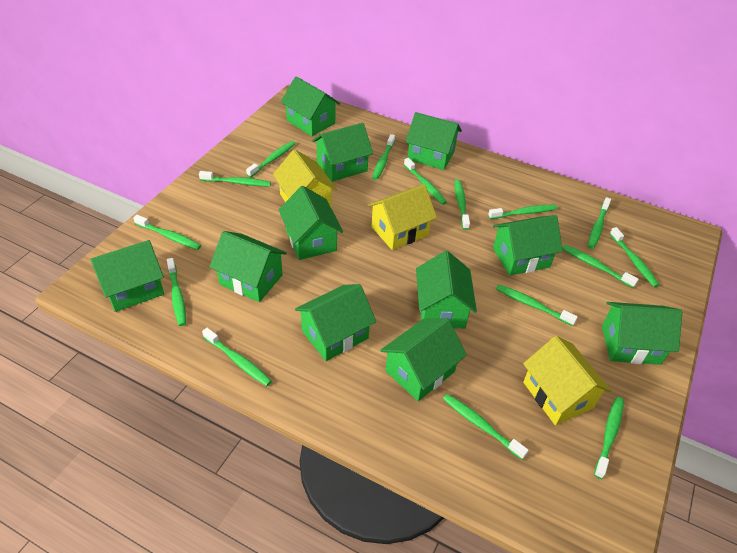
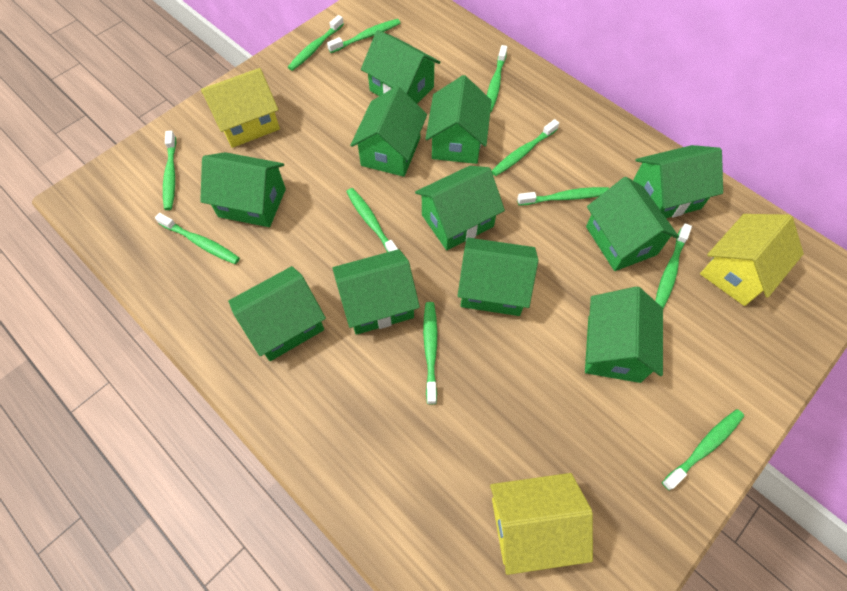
green toothbrush: 15 -> 11

